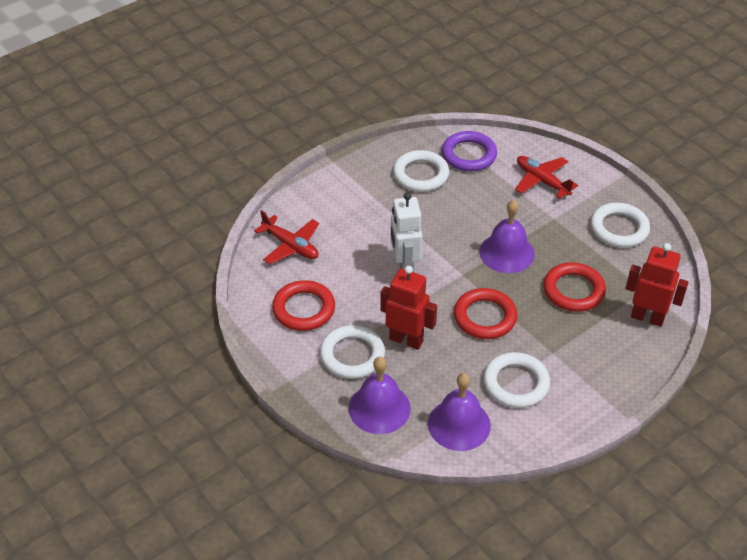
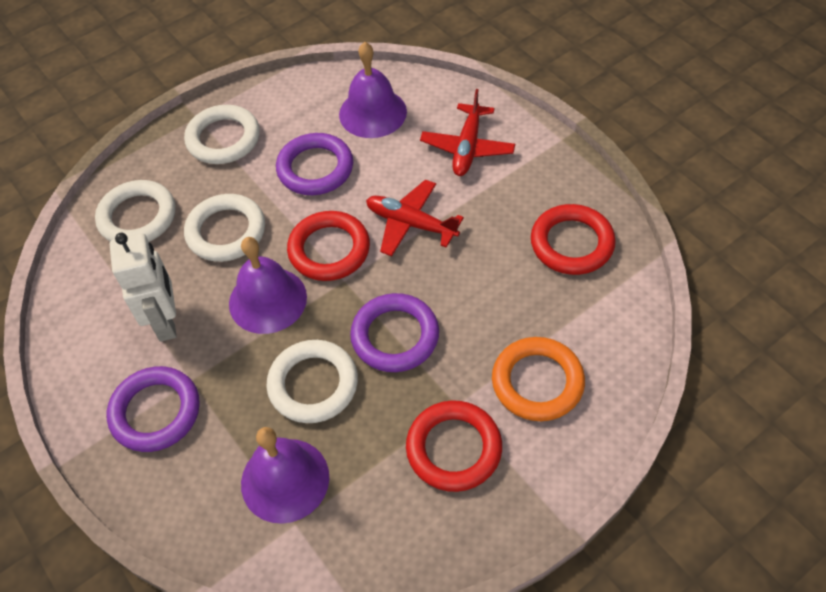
orange ring: 0 -> 1
purple ring: 1 -> 3
red robot: 2 -> 0

